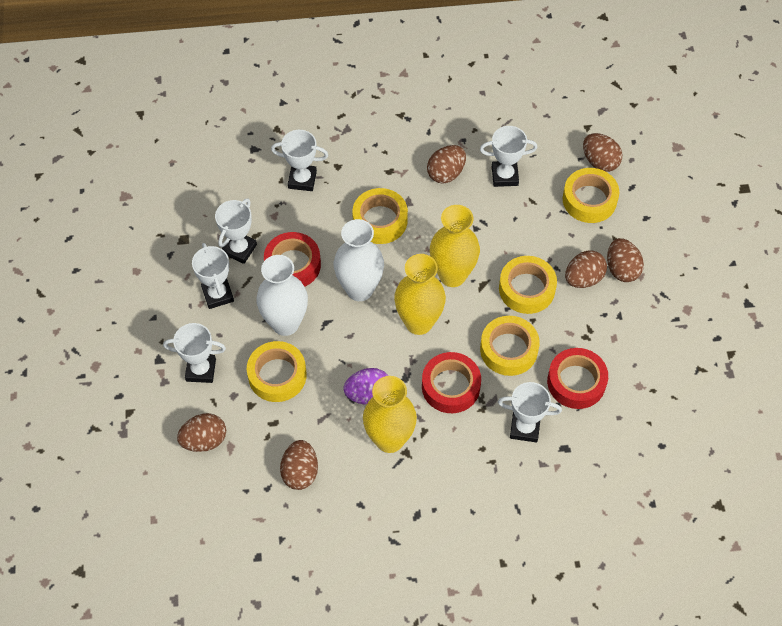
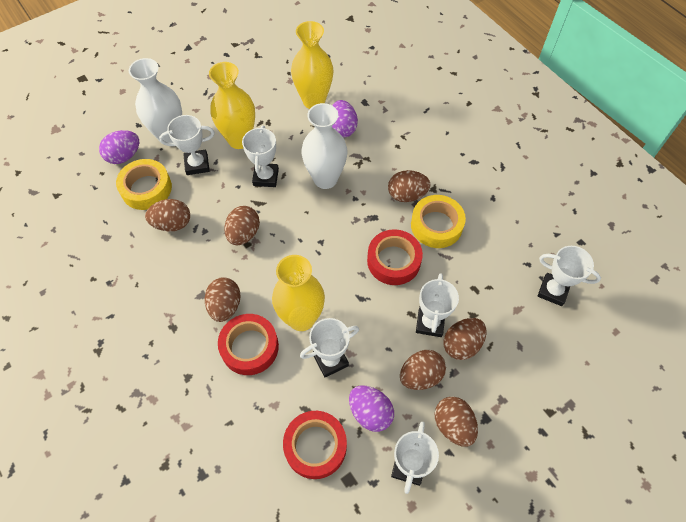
brown egg: 6 -> 7
purple egg: 1 -> 3
yellow tape: 5 -> 2

